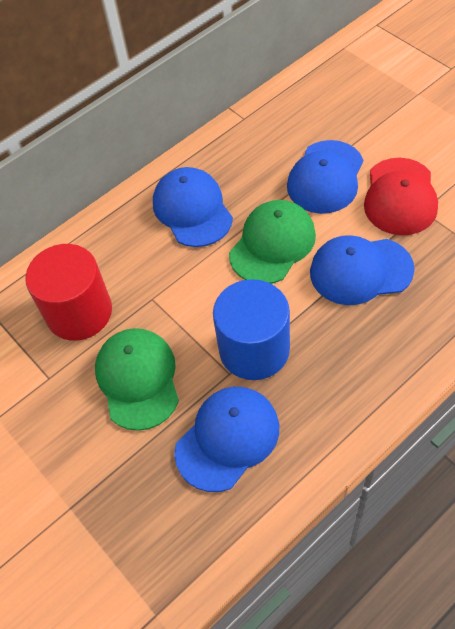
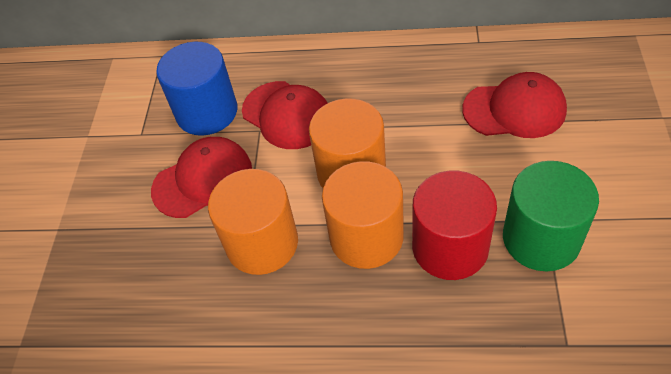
blue cap: 4 -> 0
green cap: 2 -> 0
green cylinder: 0 -> 1
orange cylinder: 0 -> 3
red cap: 1 -> 3

